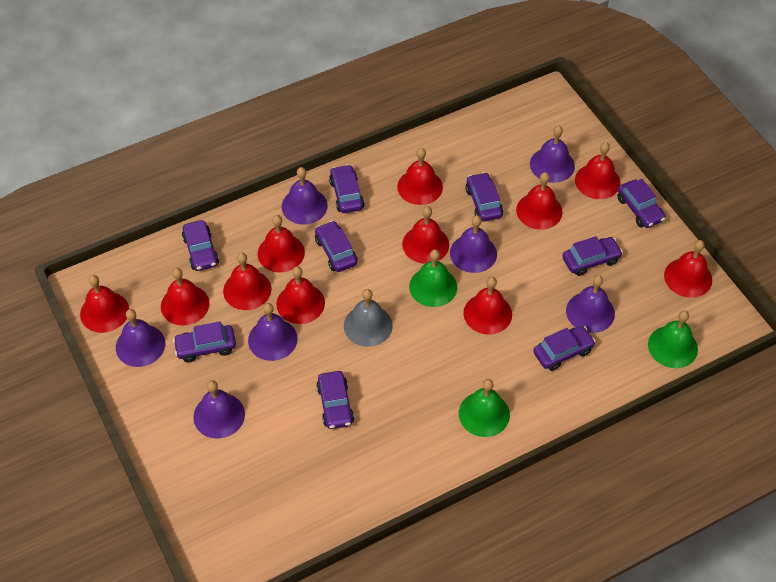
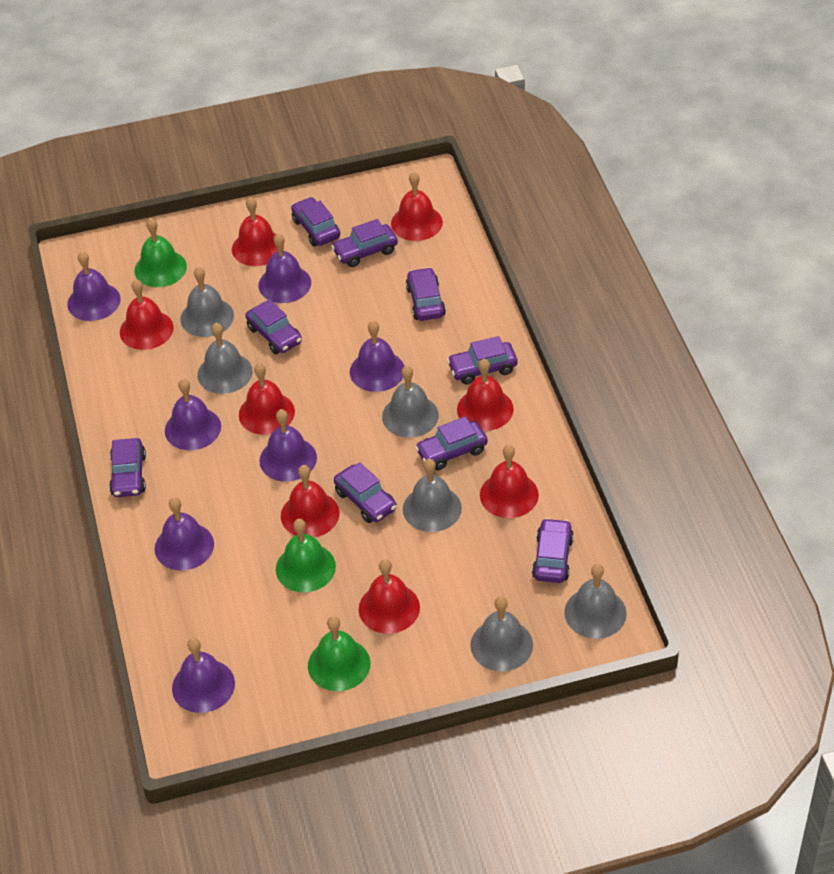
grey bell: 1 -> 6
red bell: 11 -> 8

